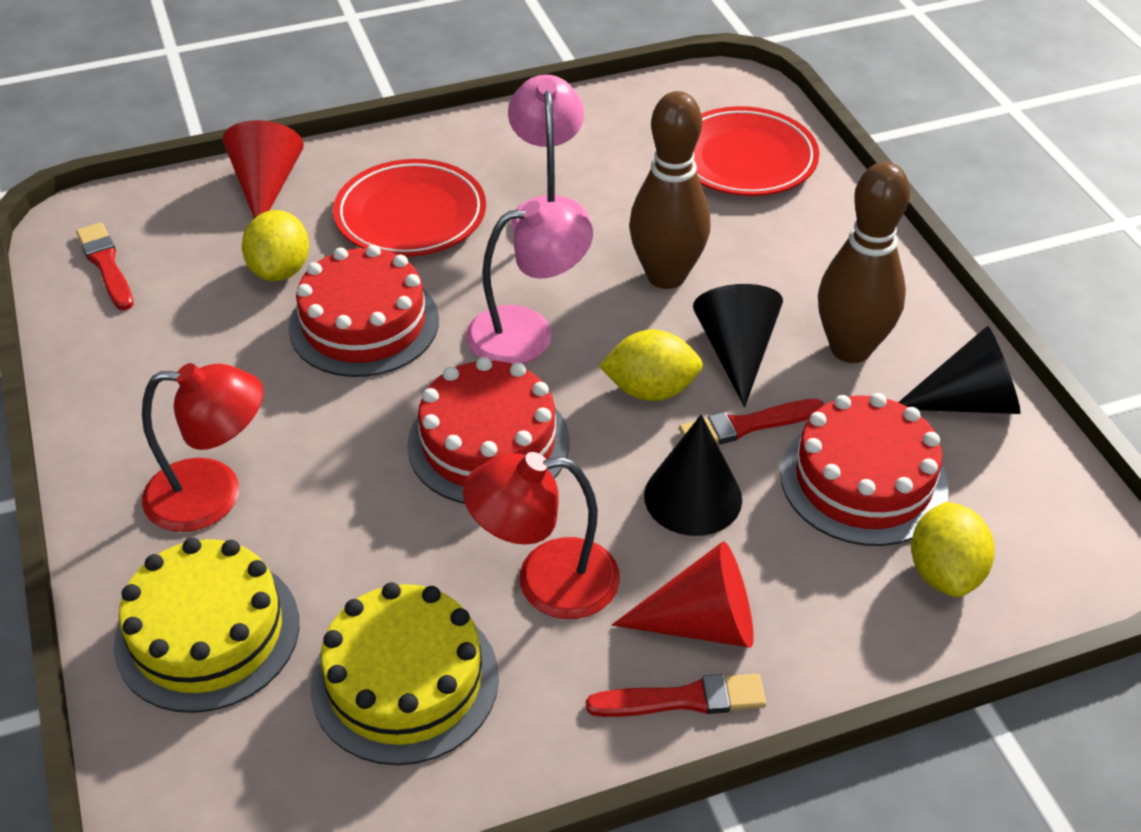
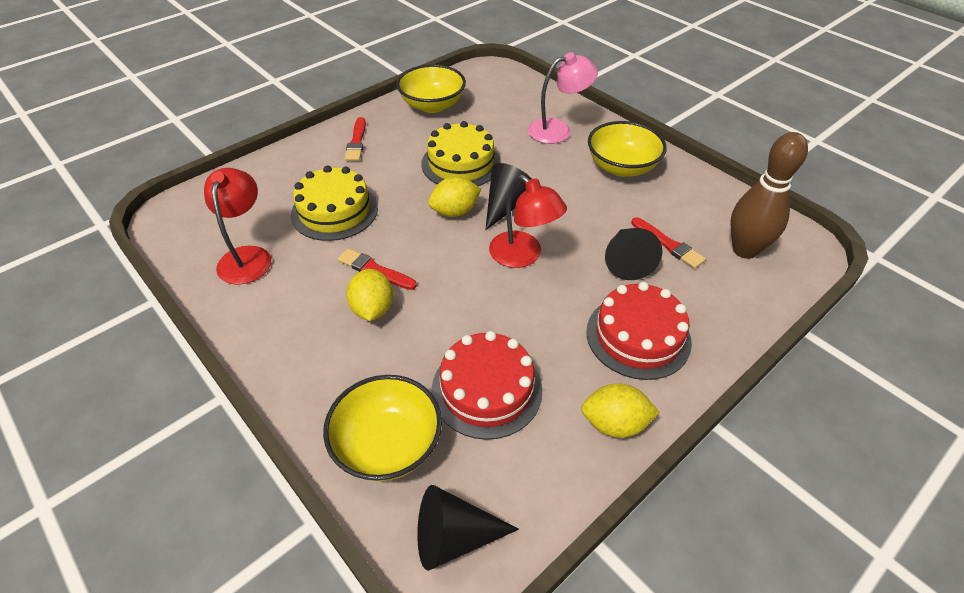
brown bowling pin: 2 -> 1
pink lamp: 2 -> 1
red cake: 3 -> 2
red cone: 2 -> 0
red plate: 2 -> 0
yellow bowl: 0 -> 3

